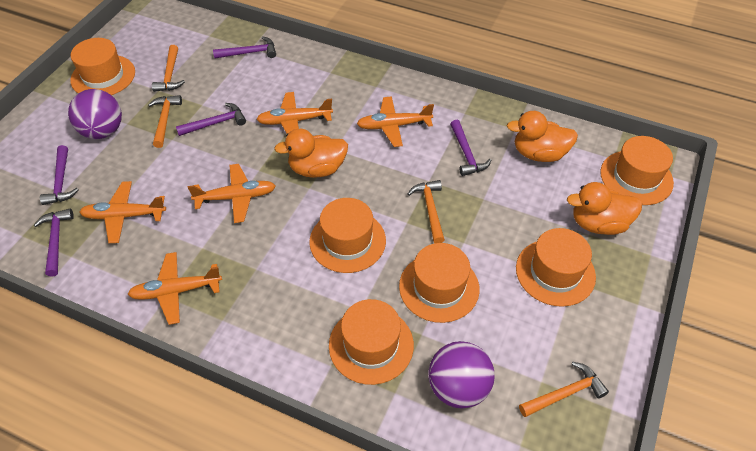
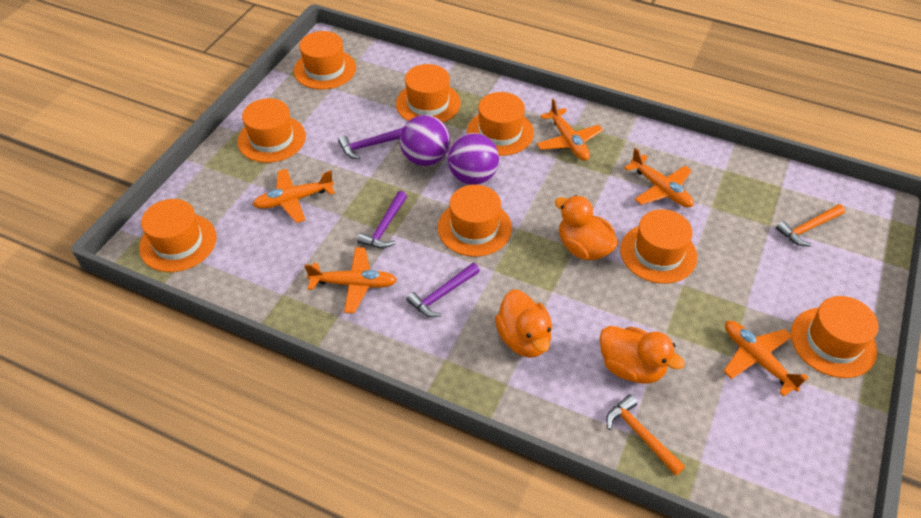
orange hammer: 4 -> 2
orange hat: 6 -> 8
purple hammer: 5 -> 3

